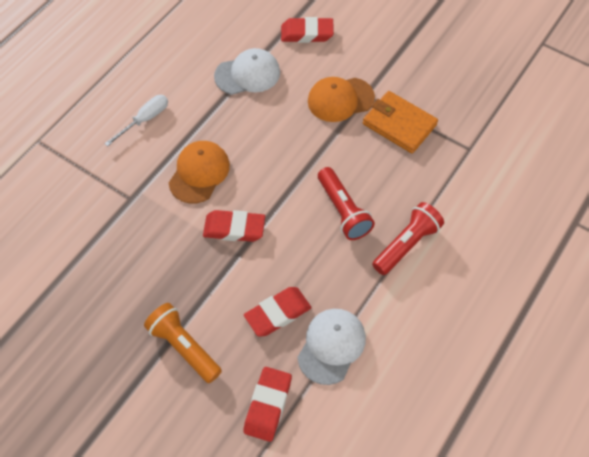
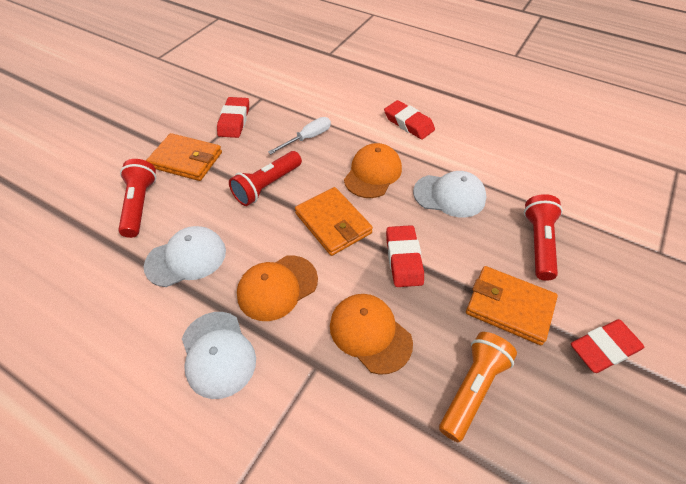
orange cap: 2 -> 3
orange wallet: 1 -> 3
red flashlight: 2 -> 3
white cap: 2 -> 3

